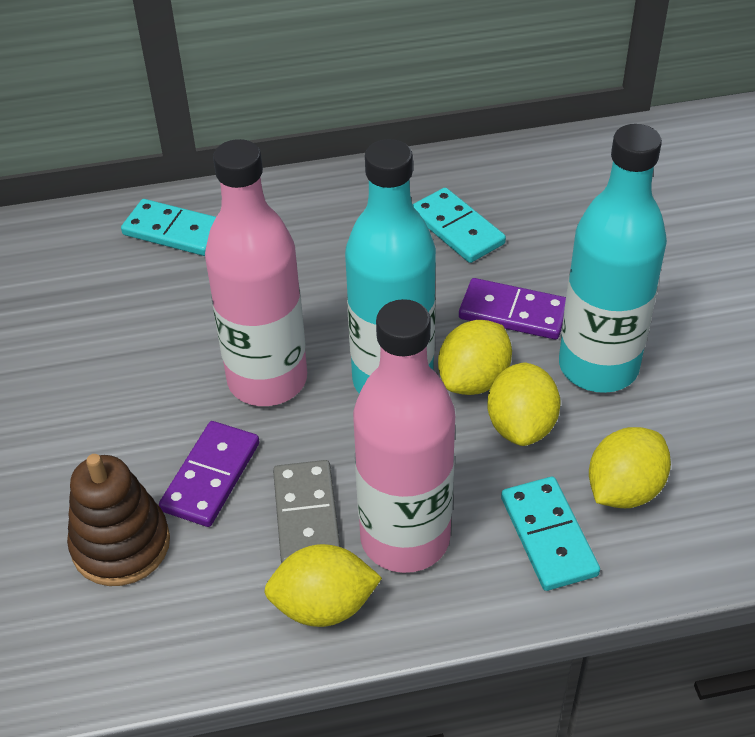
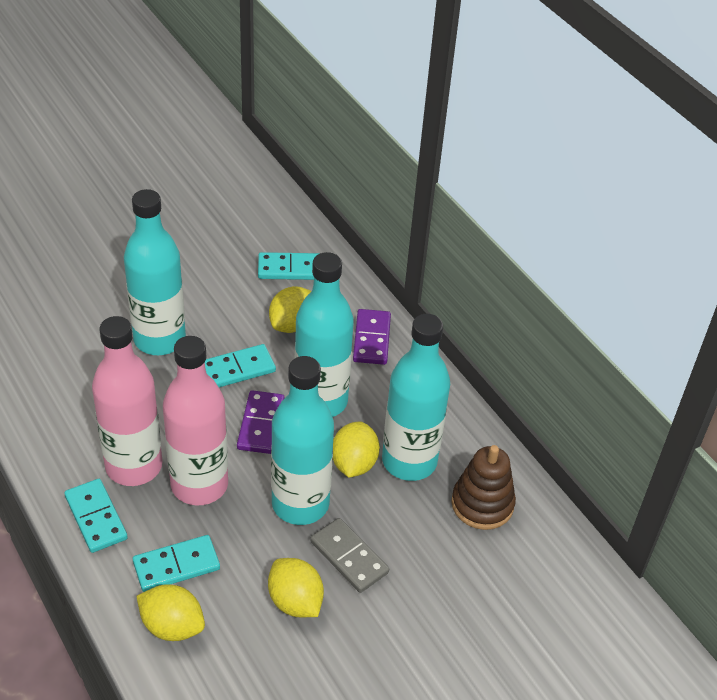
turquoise bottle: 2 -> 4
turquoise domino: 3 -> 4

